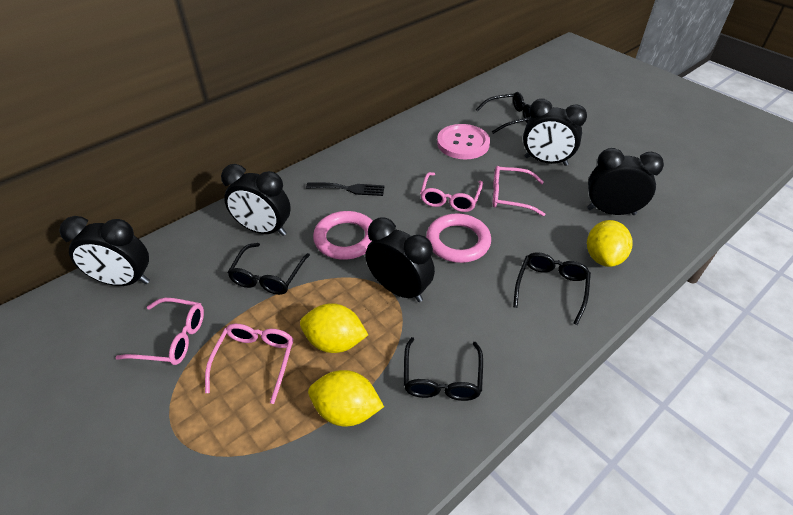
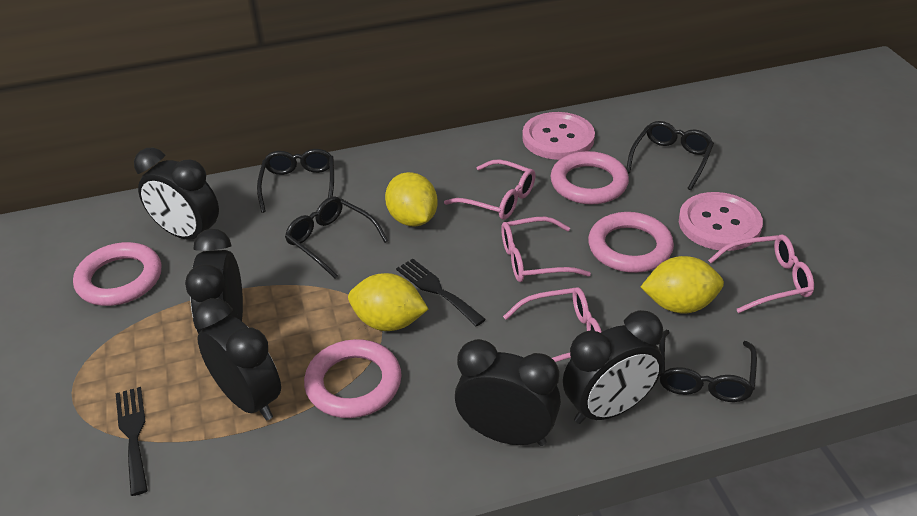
black fork: 1 -> 2
pink button: 1 -> 2
pink ring: 2 -> 4

